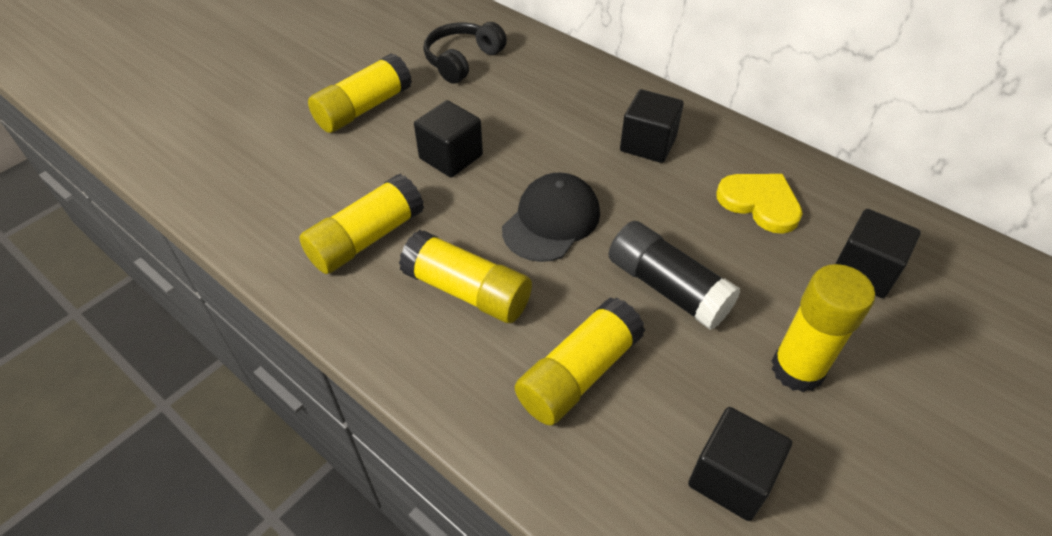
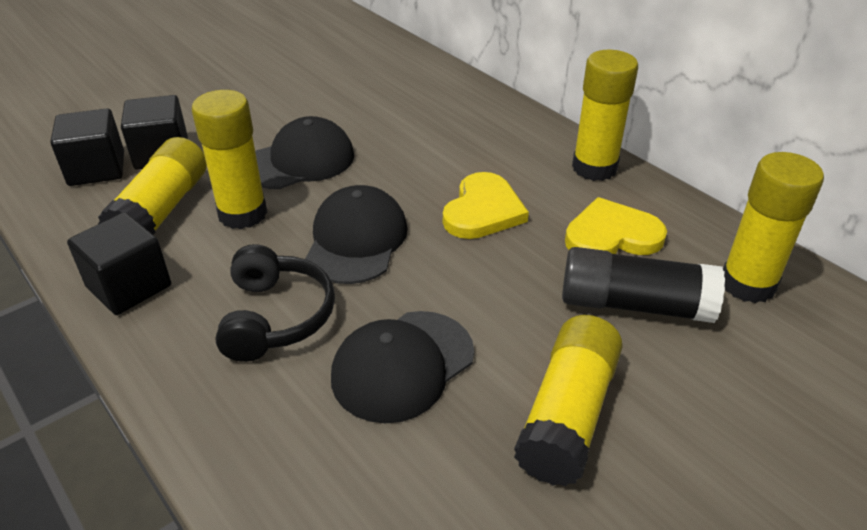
black cap: 1 -> 3
black cube: 4 -> 3
yellow heart: 1 -> 2

